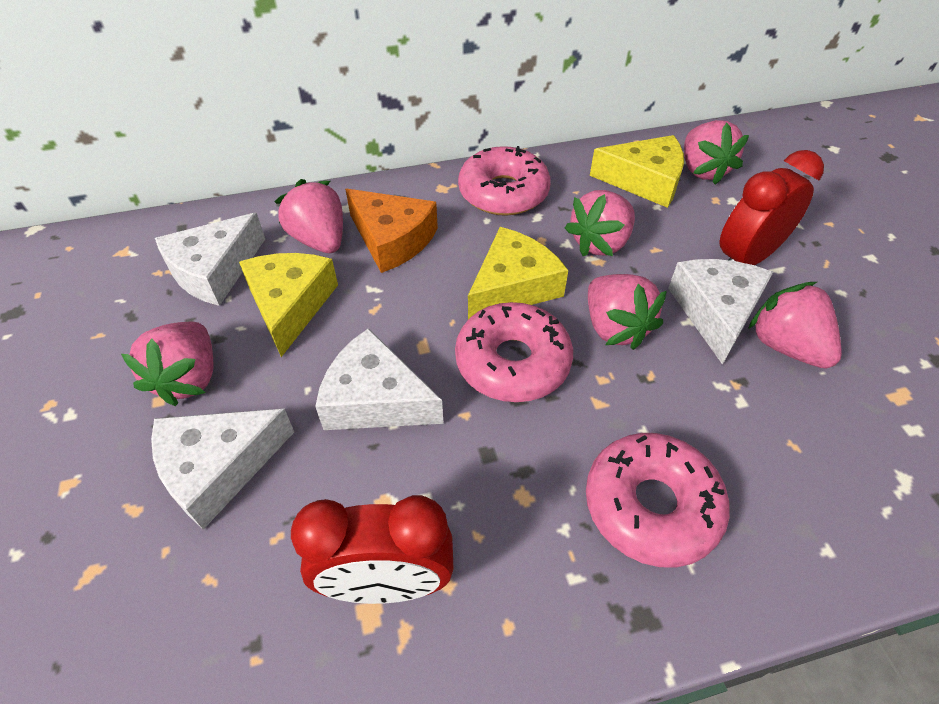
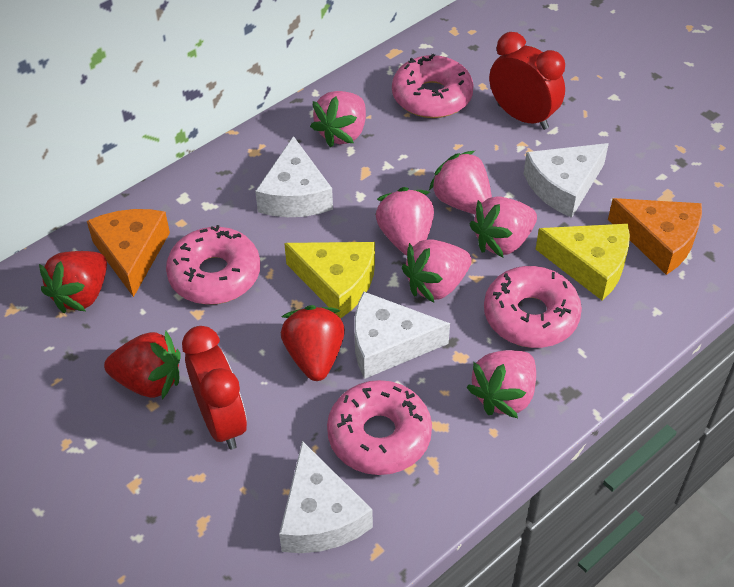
orange cheese: 1 -> 2
pink donut: 3 -> 4
red strawberry: 0 -> 3
yellow cheese: 3 -> 2

